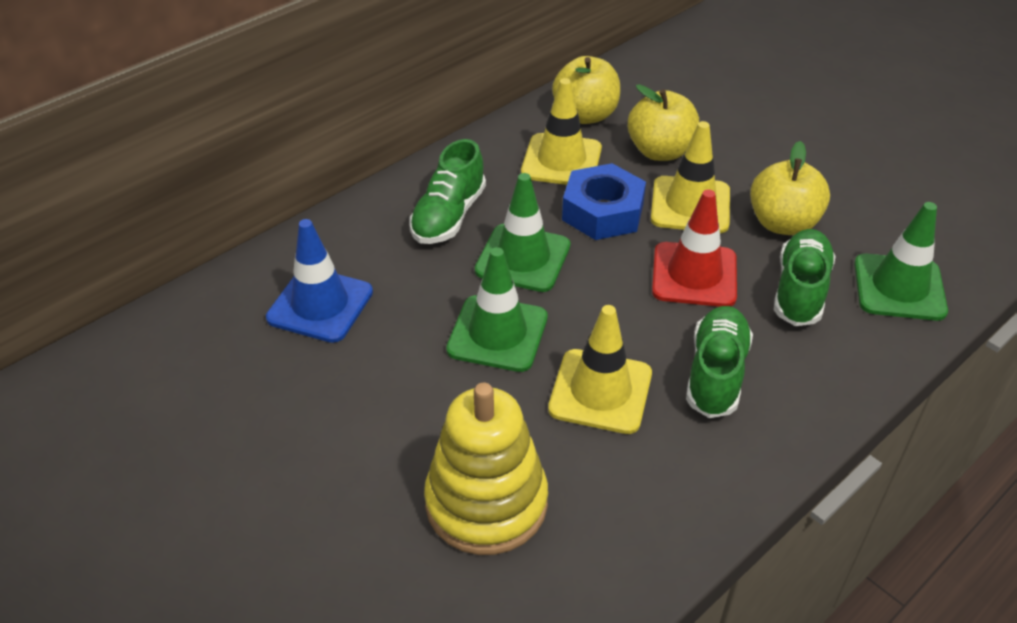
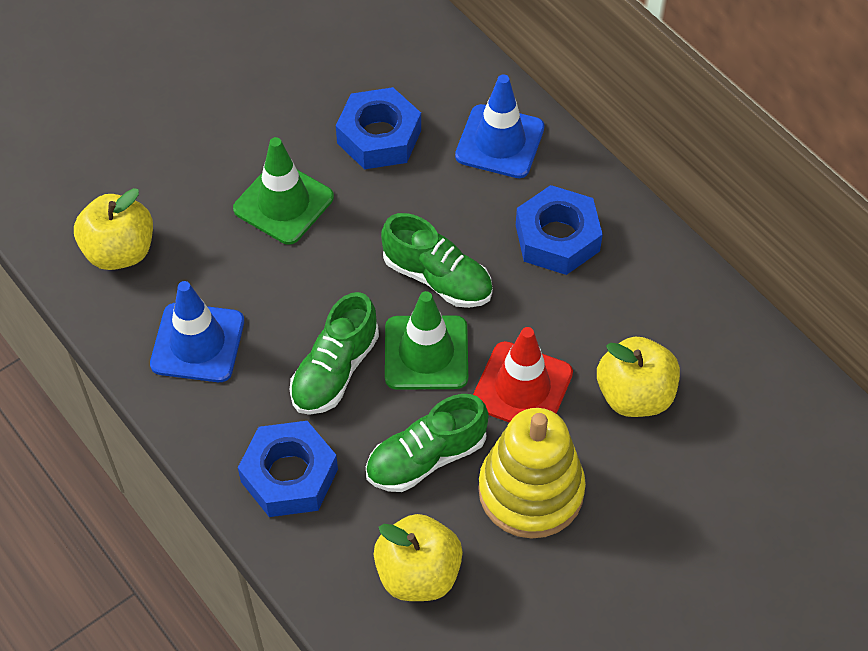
blue nut: 1 -> 3
blue traffic cone: 1 -> 2
green traffic cone: 3 -> 2
yellow traffic cone: 3 -> 0

